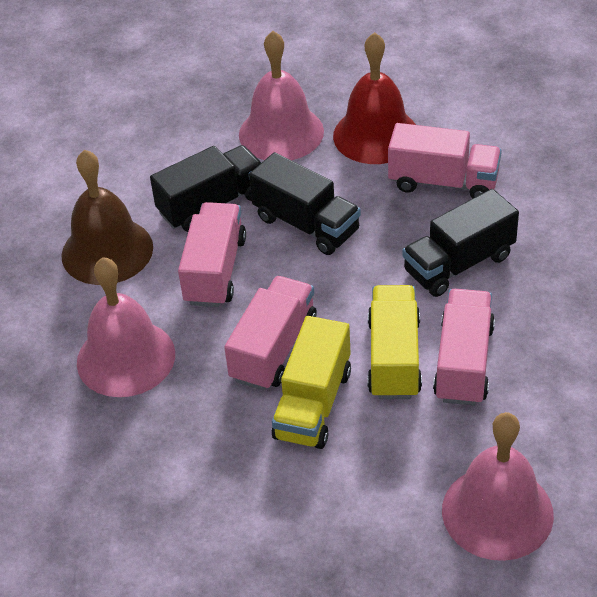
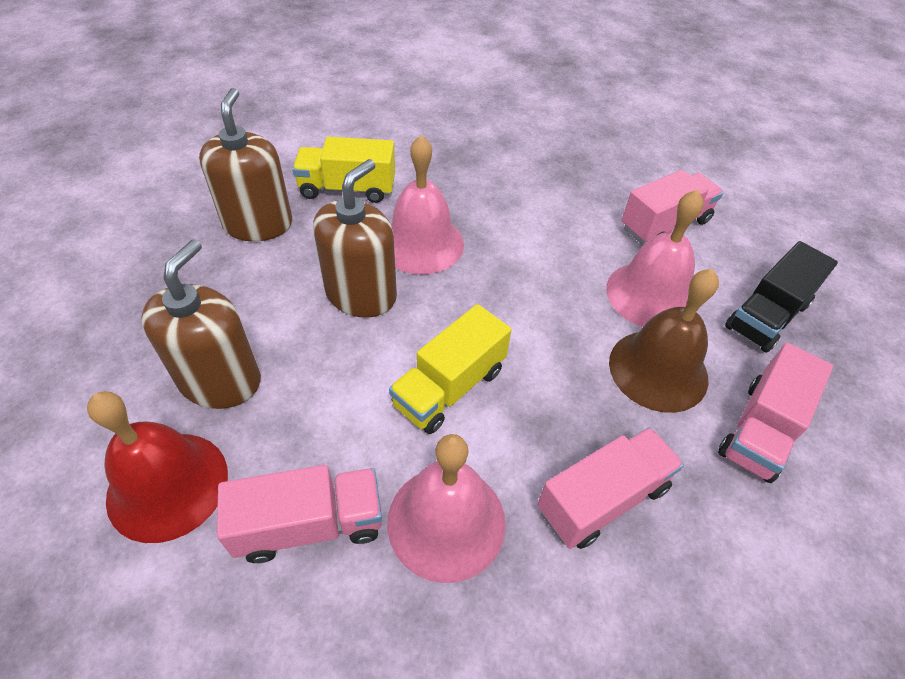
black truck: 3 -> 1
brown soap dispenser: 0 -> 3

